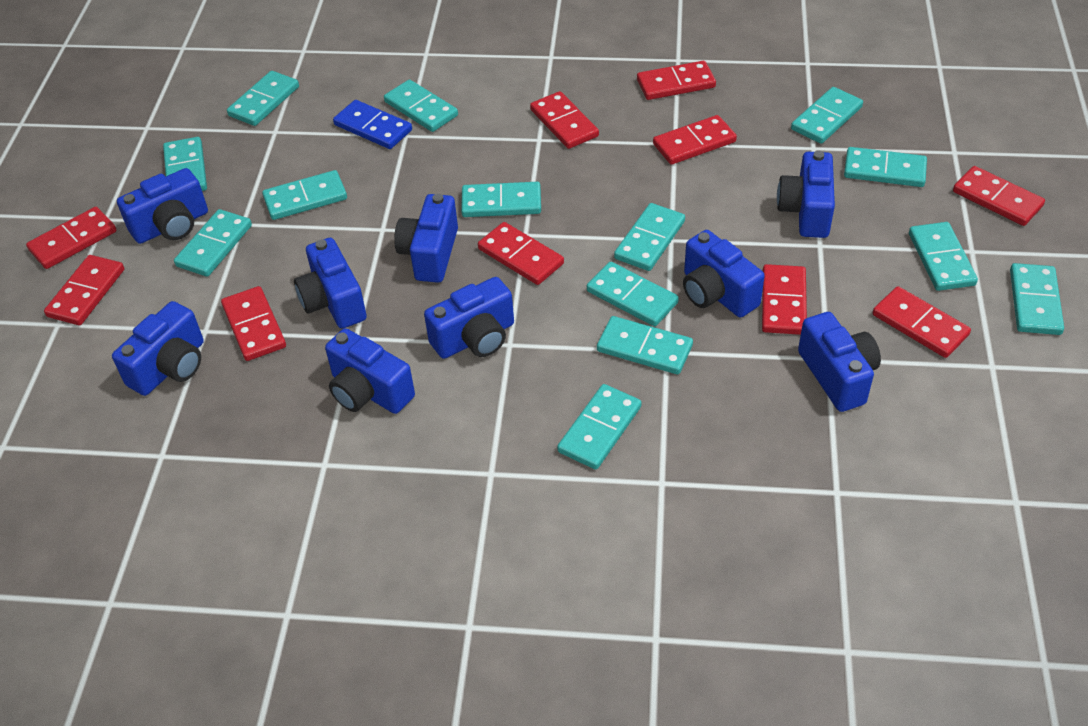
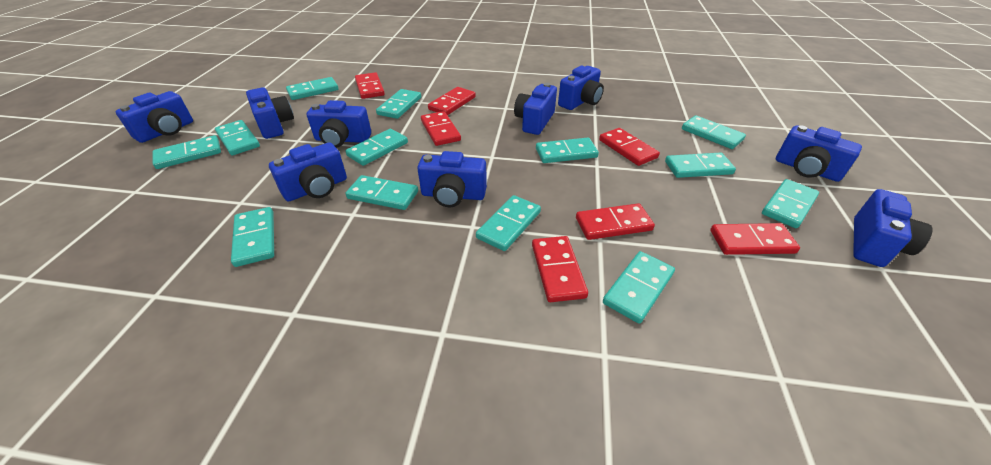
blue domino: 1 -> 0
red domino: 10 -> 7
turquoise domino: 14 -> 13

